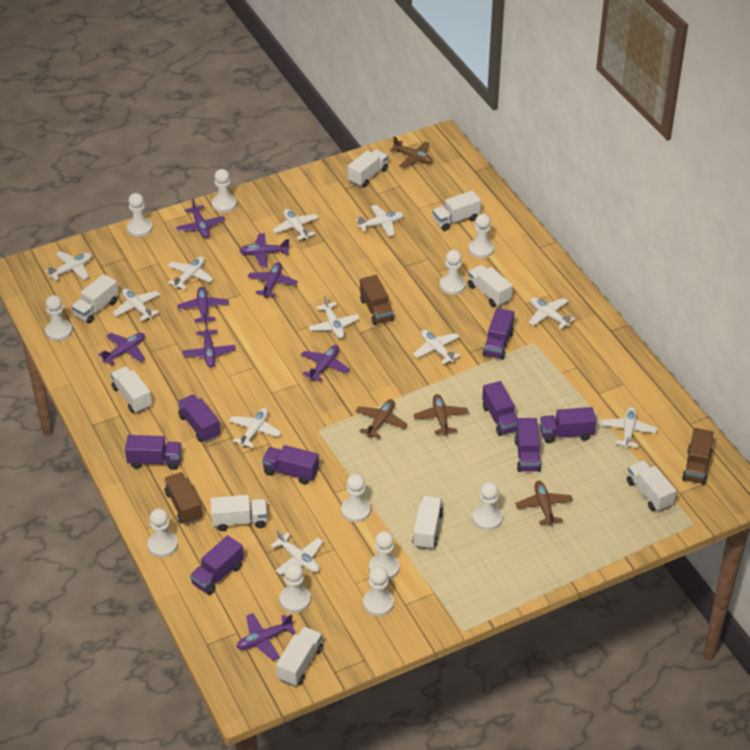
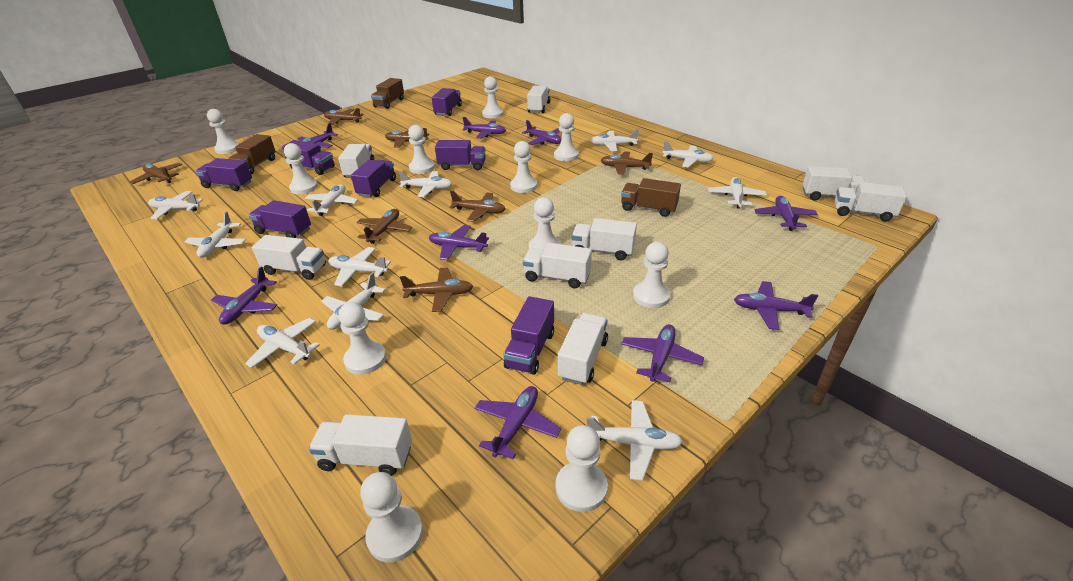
brown plane: 4 -> 7
purple plane: 8 -> 9
purple truck: 8 -> 7

